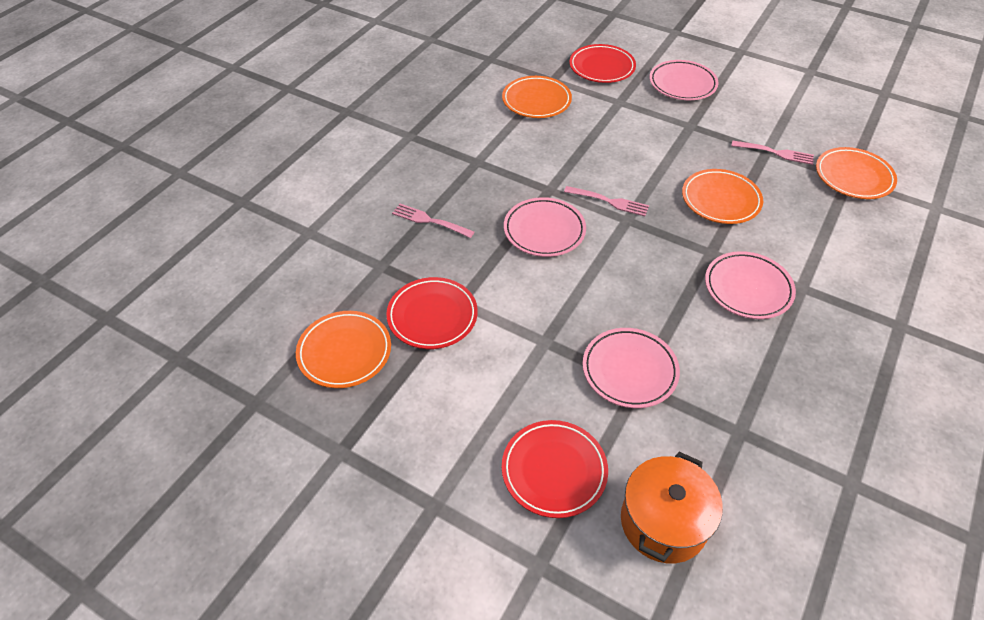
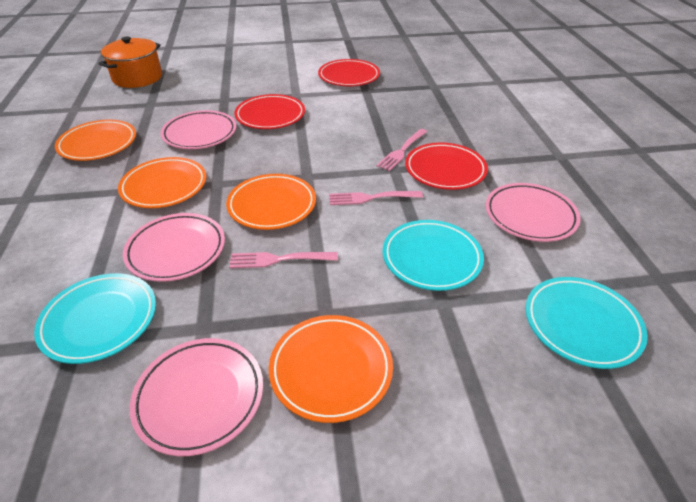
turquoise plate: 0 -> 3

